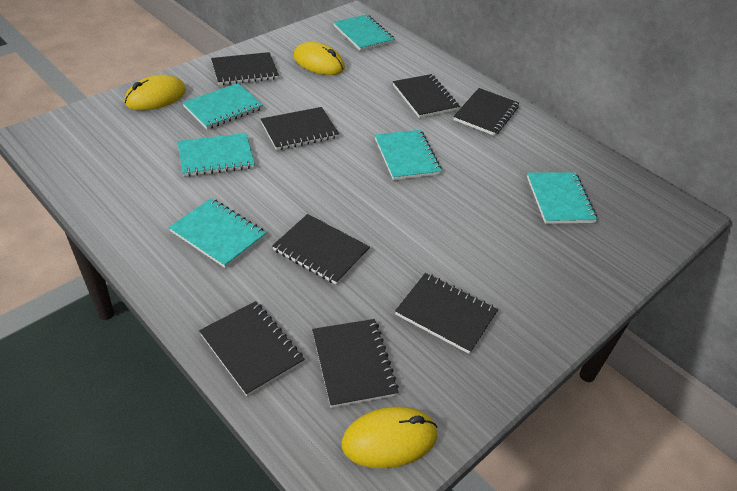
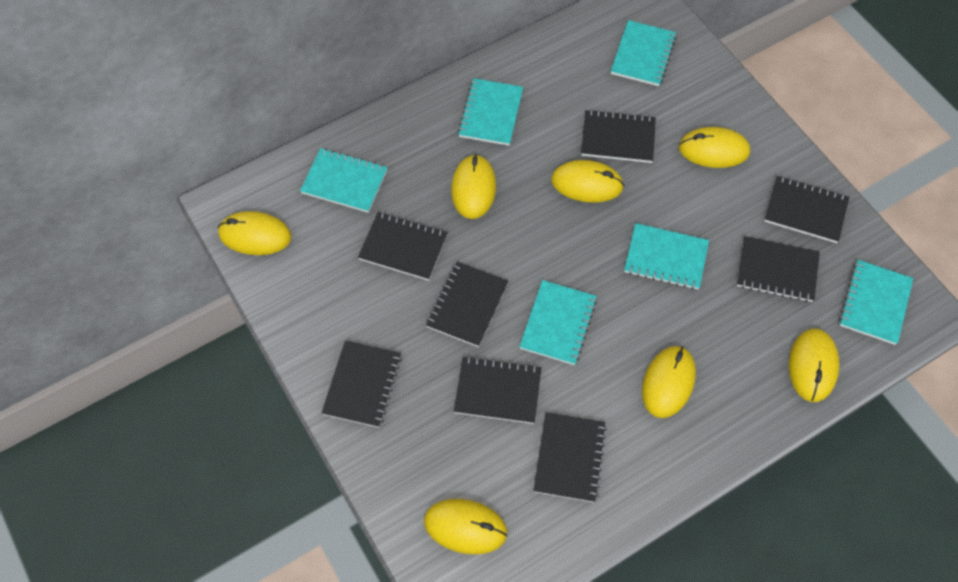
yellow mouse: 3 -> 7

